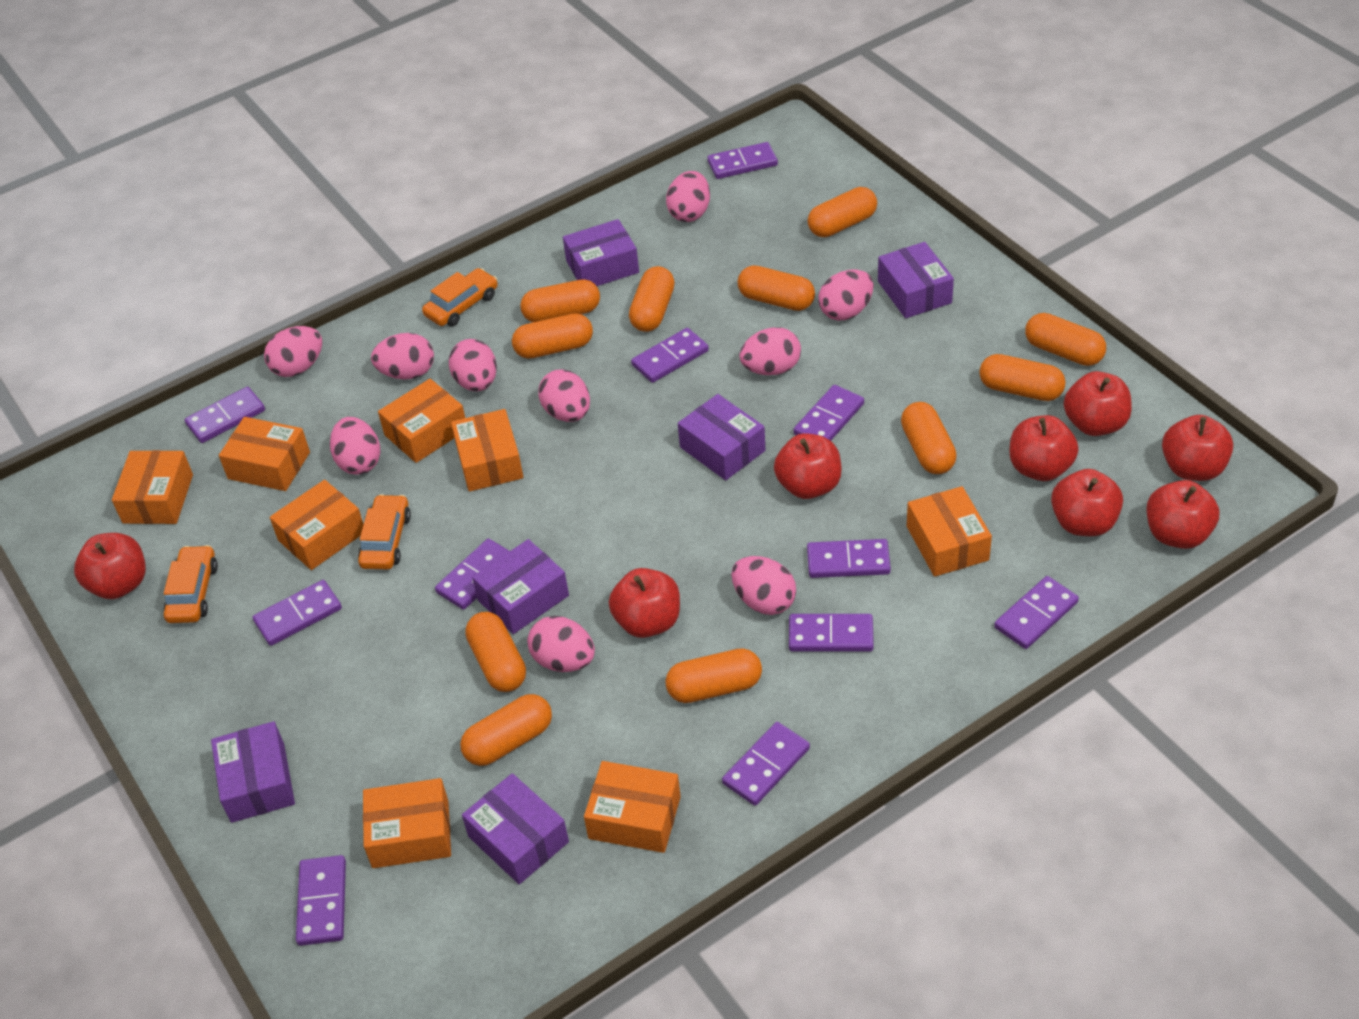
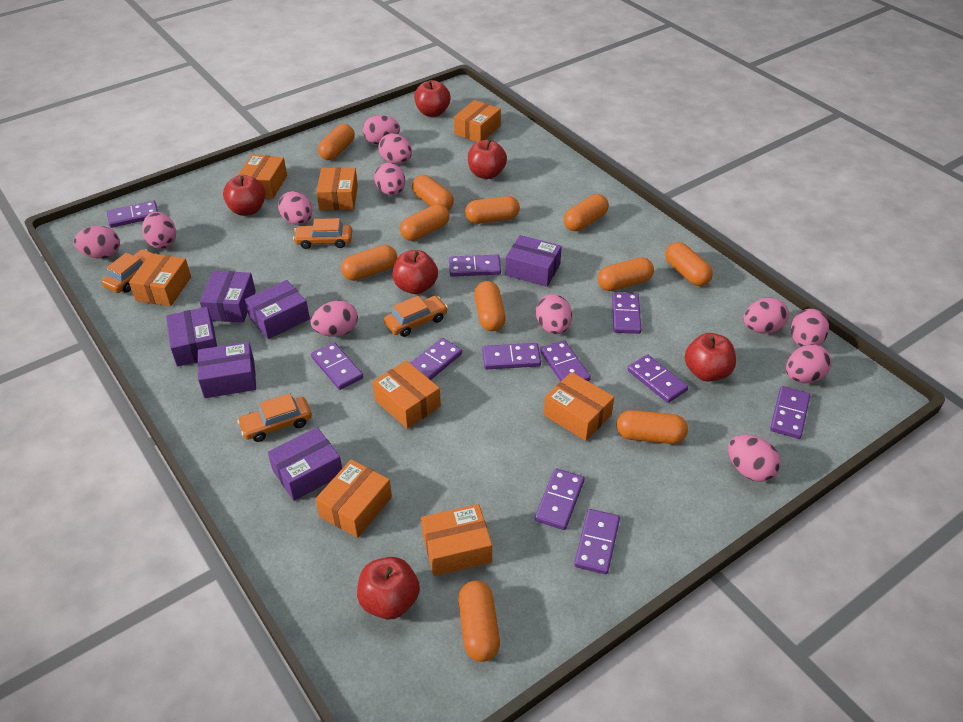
orange car: 3 -> 4
pink egg: 10 -> 12
red apple: 8 -> 6

